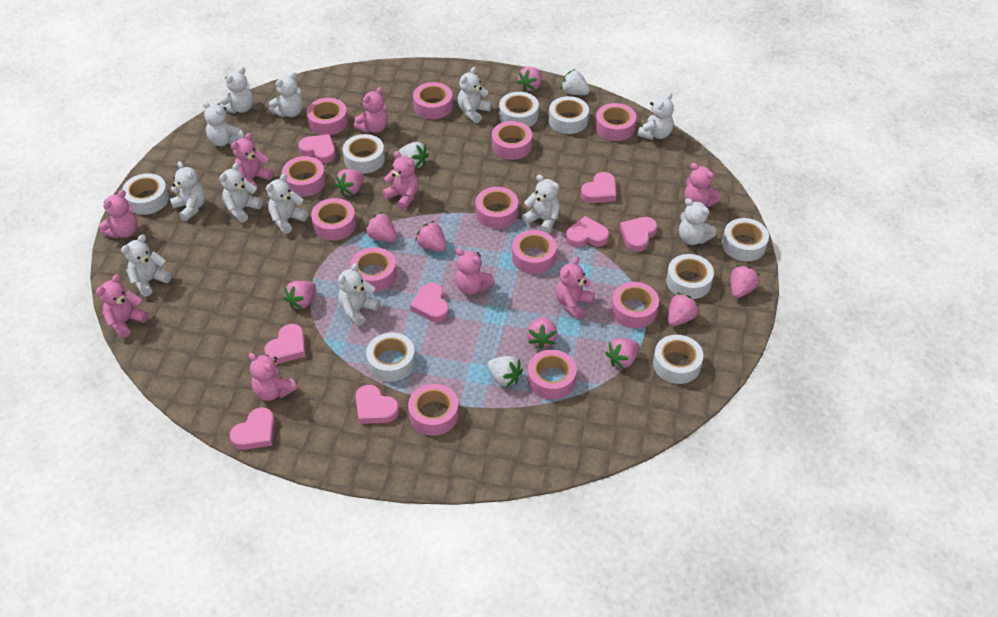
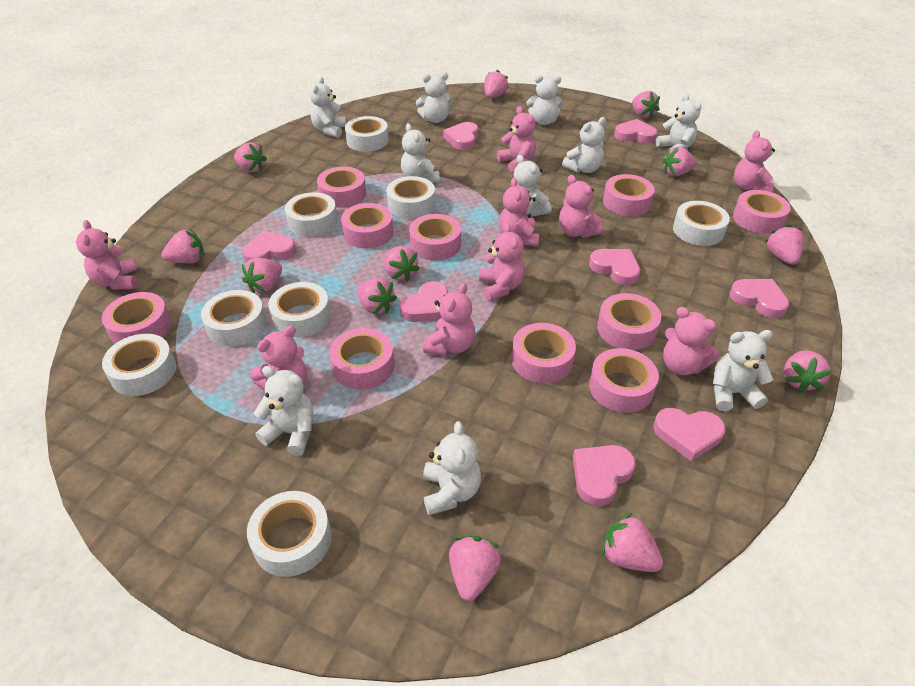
pink strawberry: 9 -> 12
pink tape: 12 -> 10
white strawberry: 3 -> 0
white teddy bear: 12 -> 10

